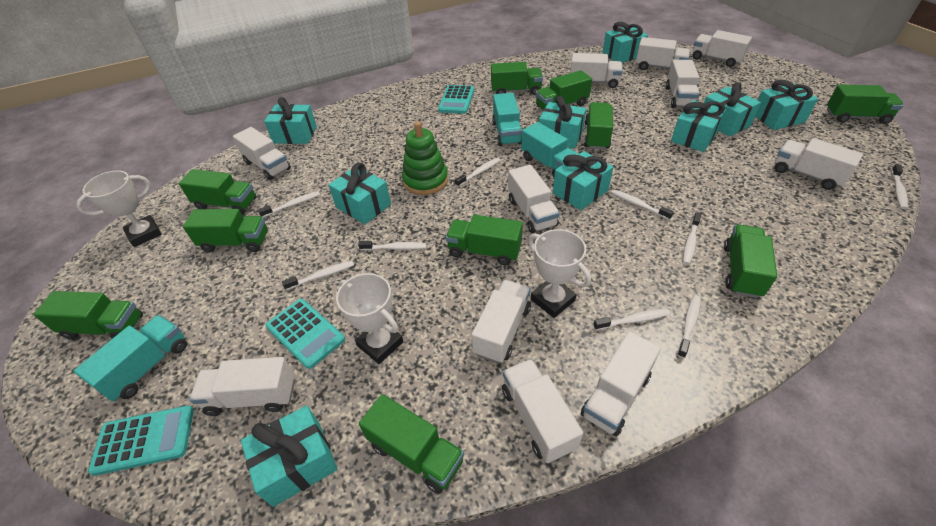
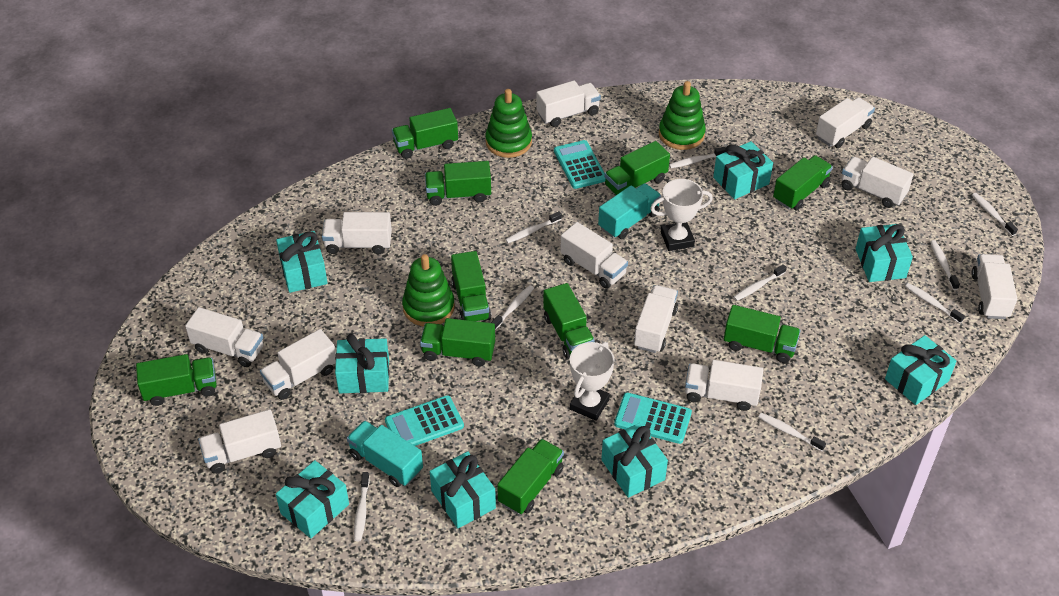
green stacking toy: 1 -> 3
turquoise gift: 9 -> 8
turquoise truck: 3 -> 2
white trophy: 3 -> 2

